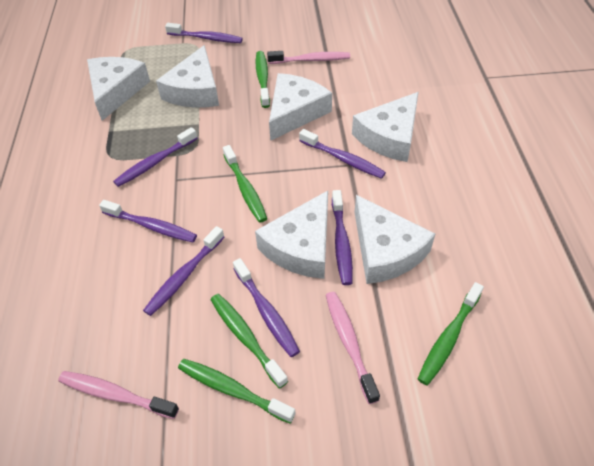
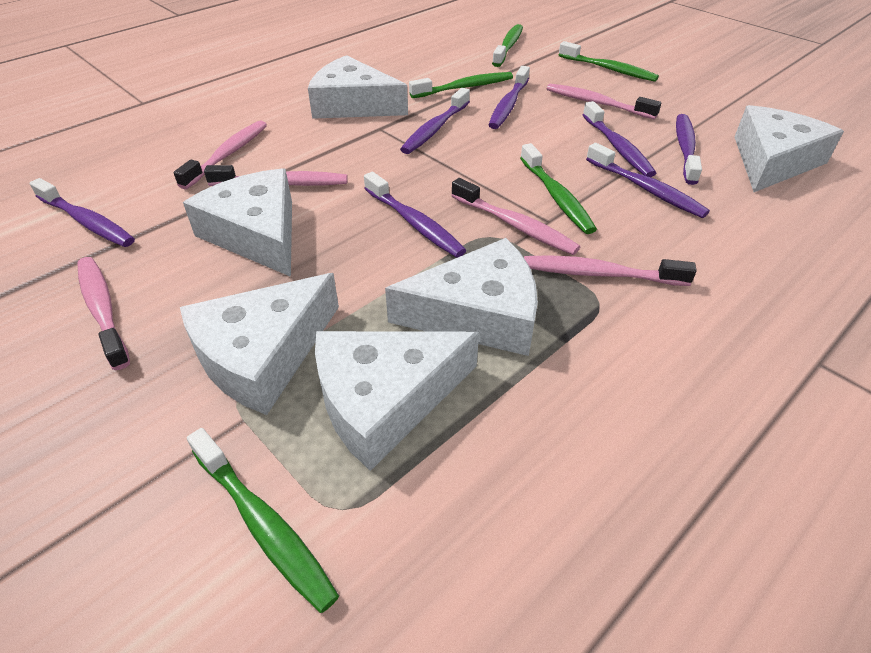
pink toothbrush: 3 -> 6

